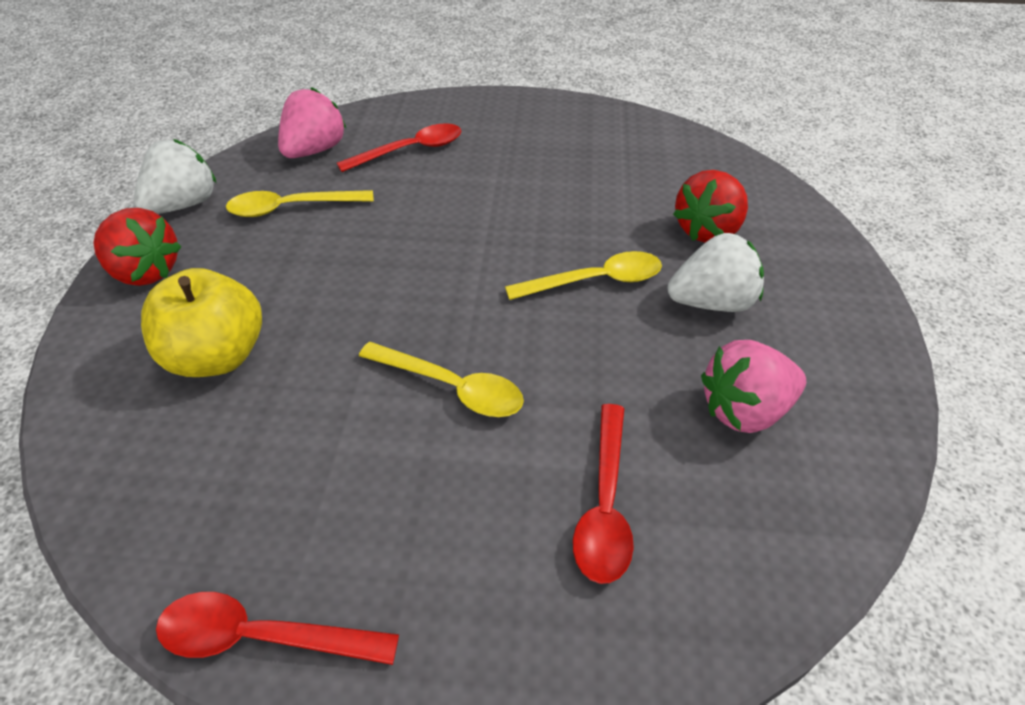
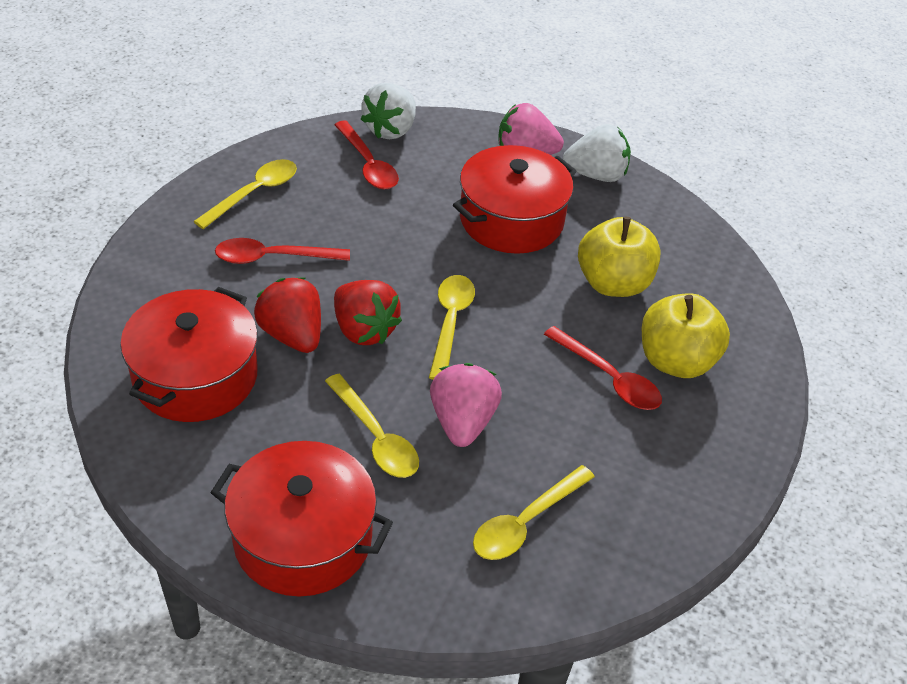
red pot: 0 -> 3
yellow apple: 1 -> 2
yellow spoon: 3 -> 4

